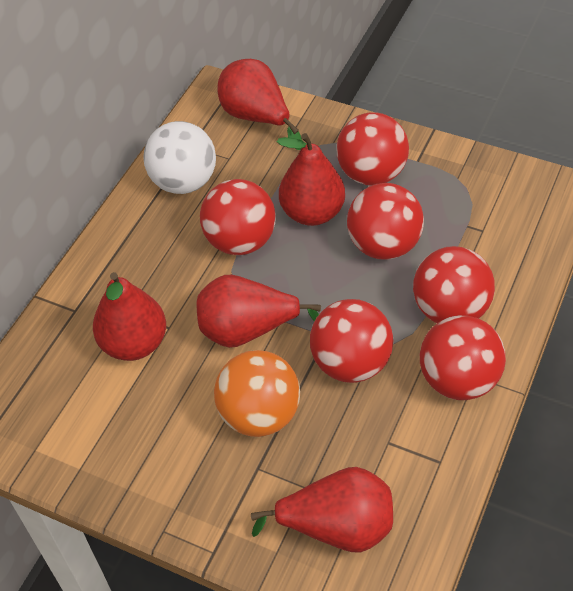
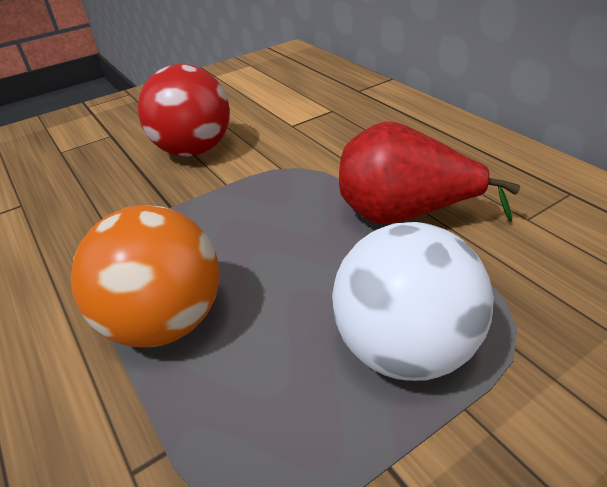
red ball: 6 -> 1
red pear: 5 -> 1

